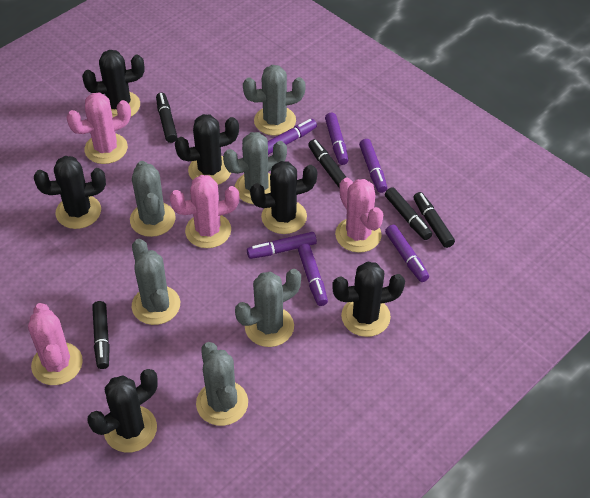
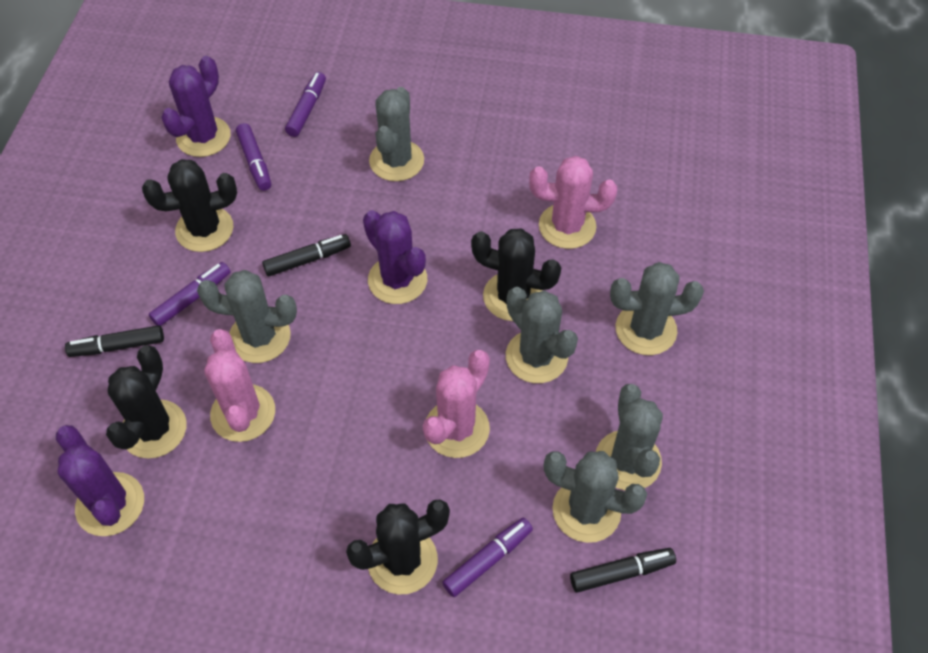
black cactus: 6 -> 4
black marker: 5 -> 3
pink cactus: 4 -> 3
purple cactus: 0 -> 3
purple marker: 6 -> 4

